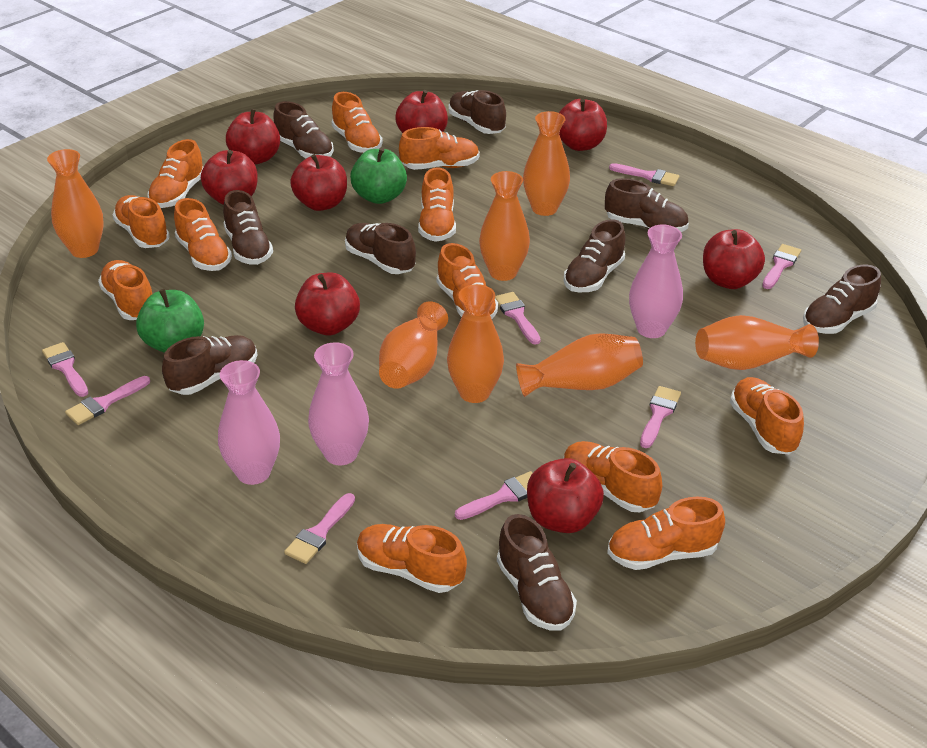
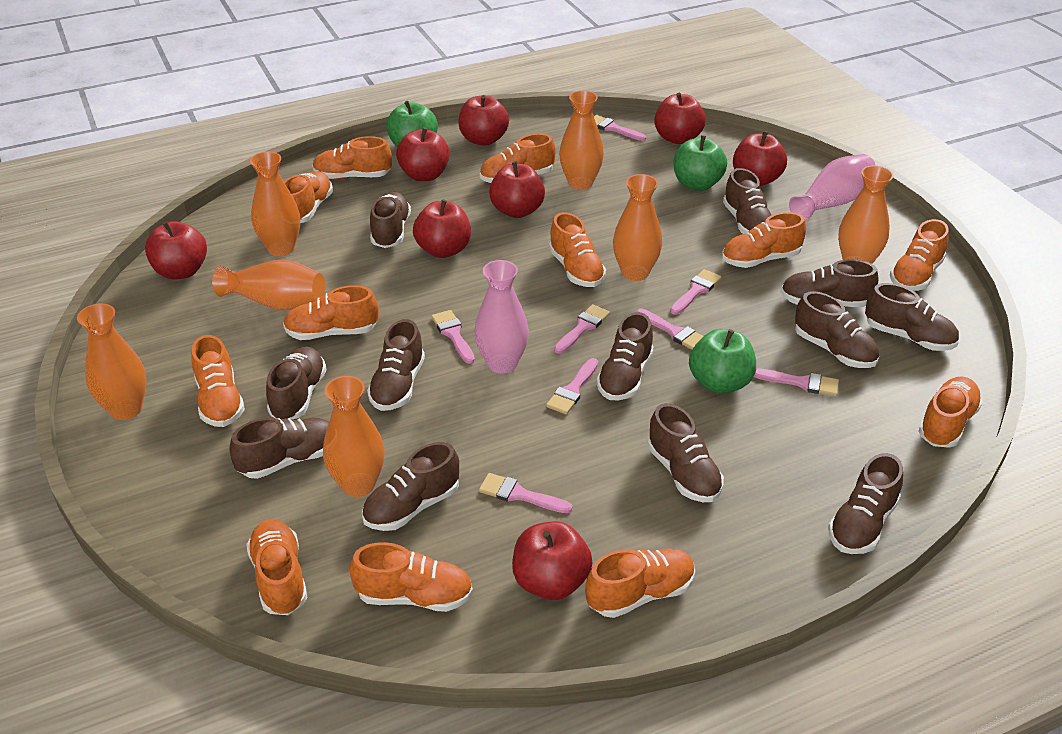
brown shoe: 9 -> 12
green apple: 2 -> 3
pink vase: 3 -> 2

